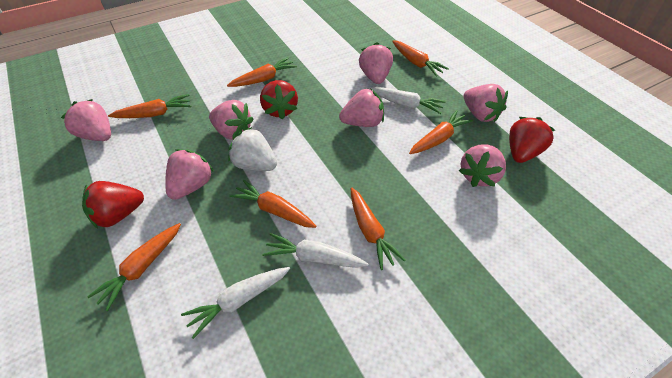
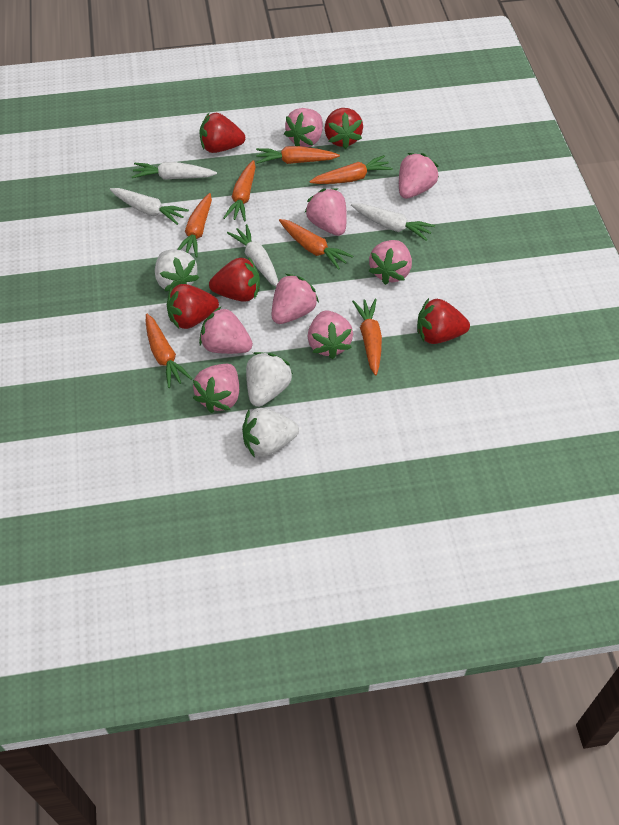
pink strawberry: 7 -> 8
red strawberry: 3 -> 5
white carrot: 3 -> 4
white strawberry: 1 -> 3

